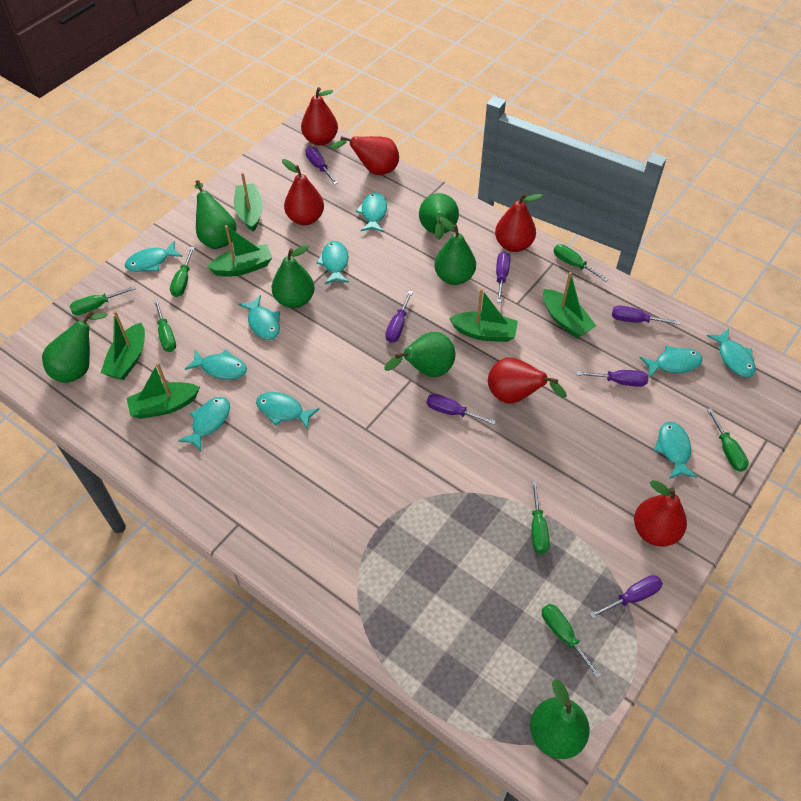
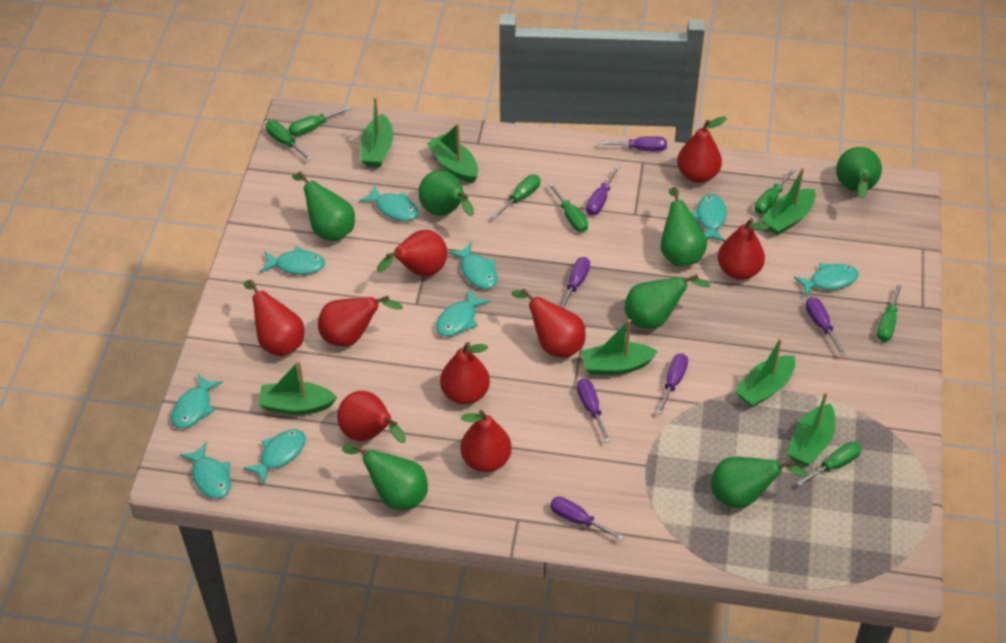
green boat: 6 -> 7
red pear: 6 -> 9
turquoise fish: 10 -> 9

